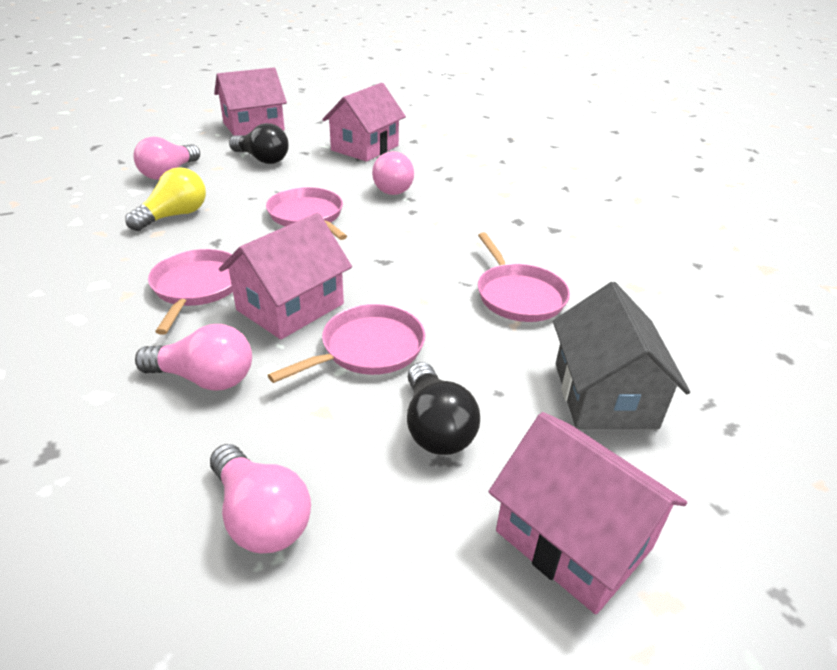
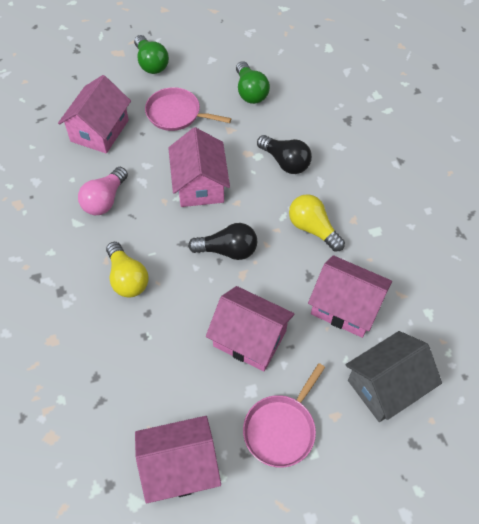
green light bulb: 0 -> 2
pink house: 4 -> 5
pink light bulb: 4 -> 1
pink pan: 4 -> 2
yellow light bulb: 1 -> 2

